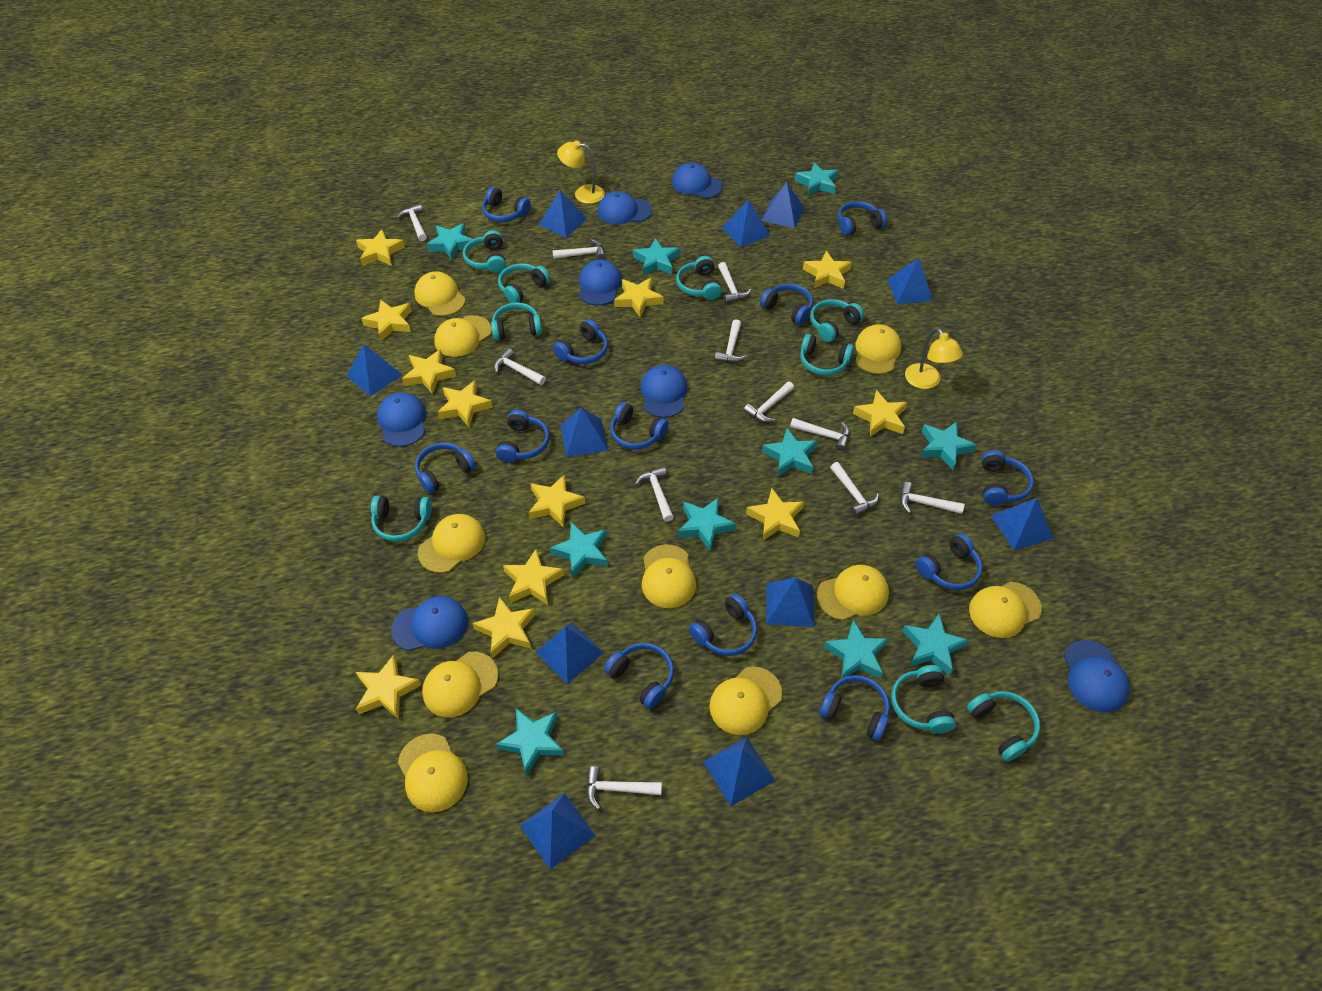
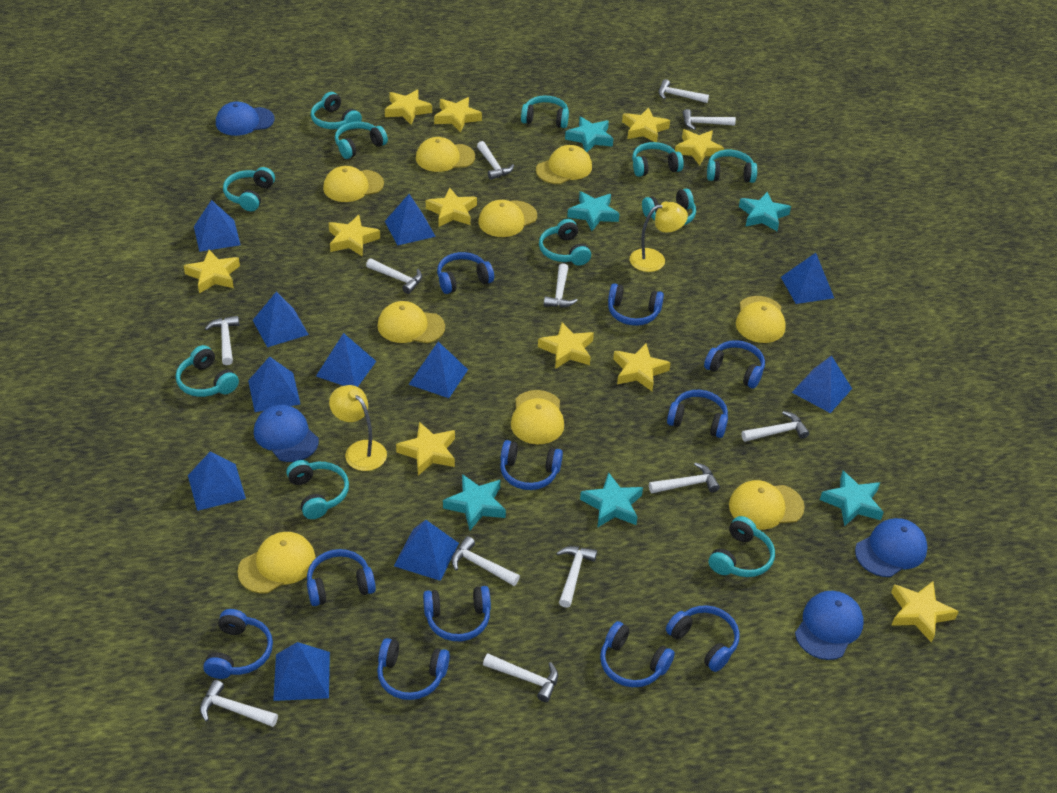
blue cap: 7 -> 4
blue headphones: 12 -> 11
turquoise headphones: 9 -> 11
turquoise star: 10 -> 6
white hammer: 11 -> 12
yellow cap: 10 -> 9
yellow star: 12 -> 11

